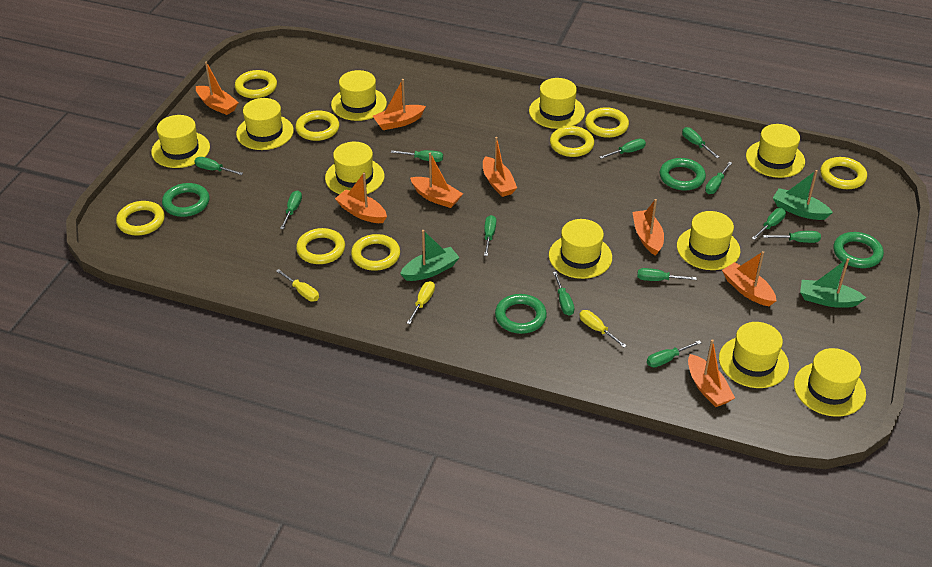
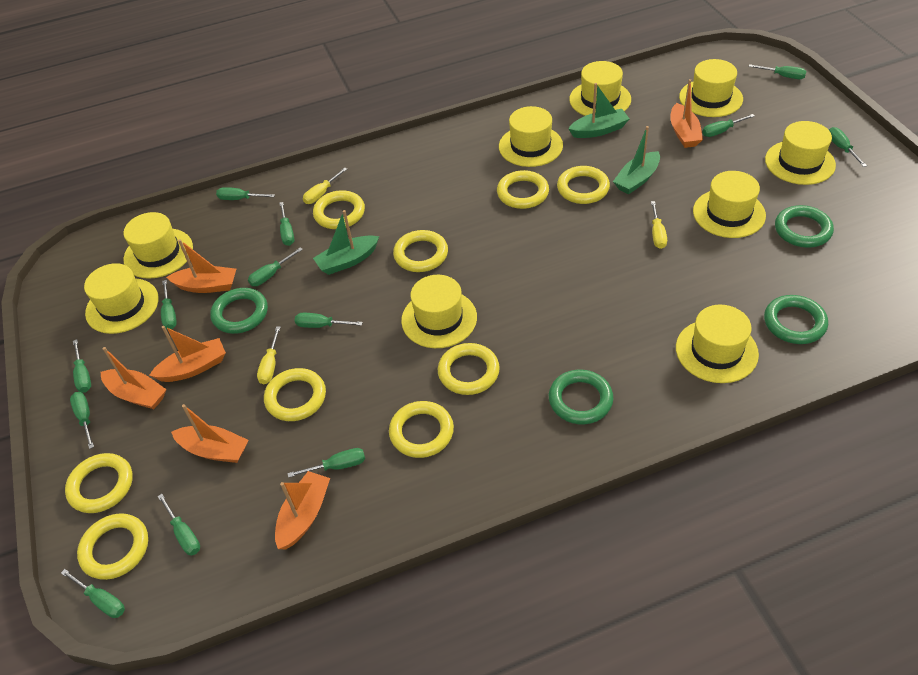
green screwdriver: 12 -> 13
orange boat: 8 -> 6
yellow hat: 10 -> 9
yellow ring: 8 -> 9

